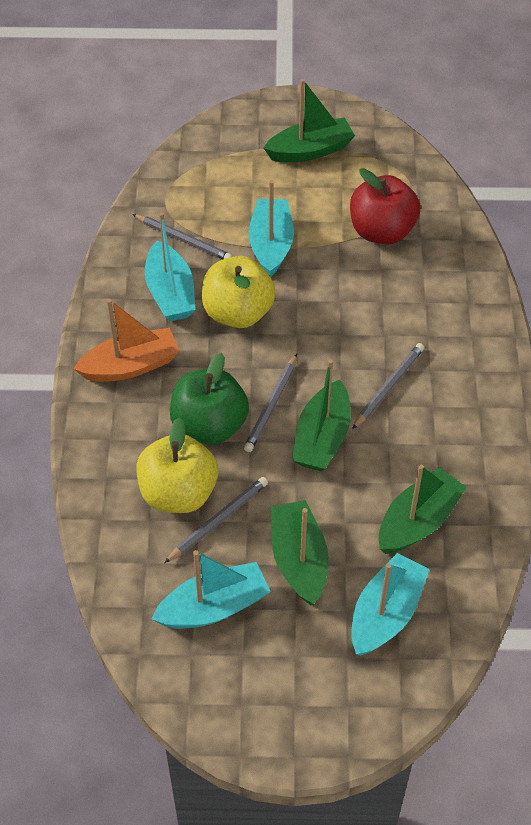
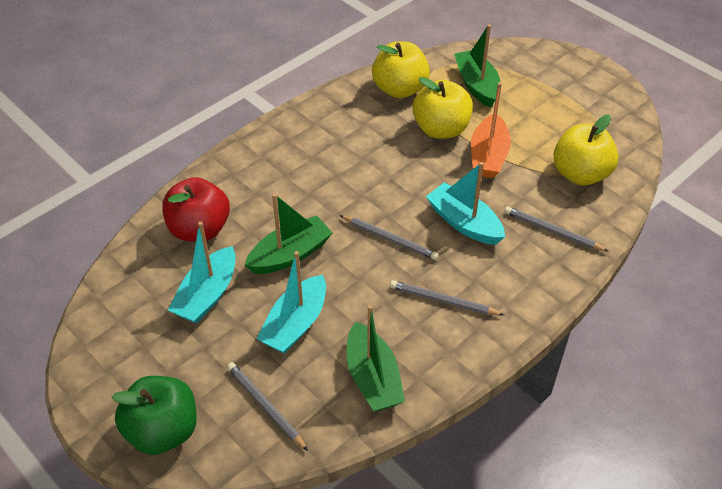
green boat: 4 -> 3
turquoise boat: 4 -> 3
yellow apple: 2 -> 3

